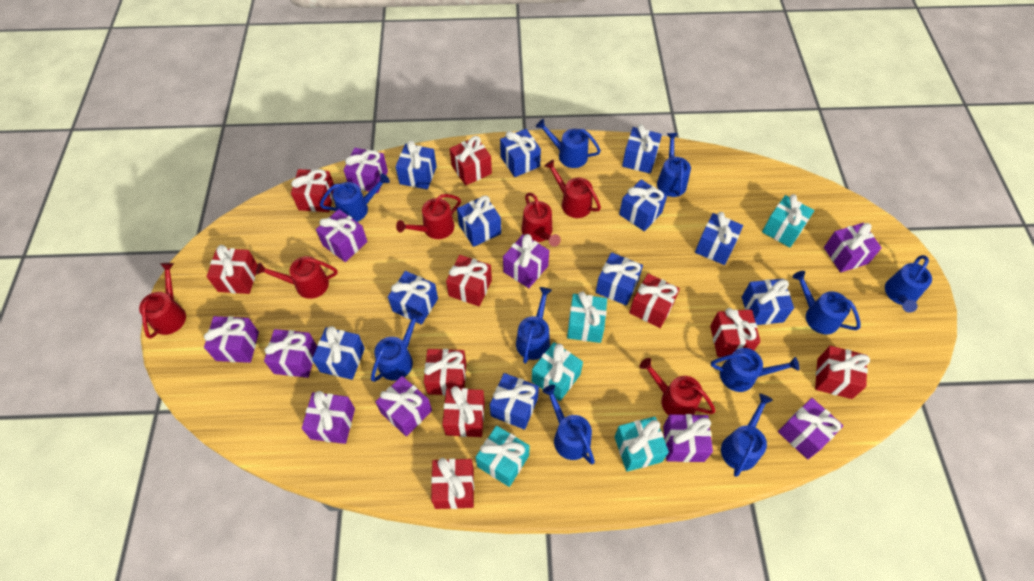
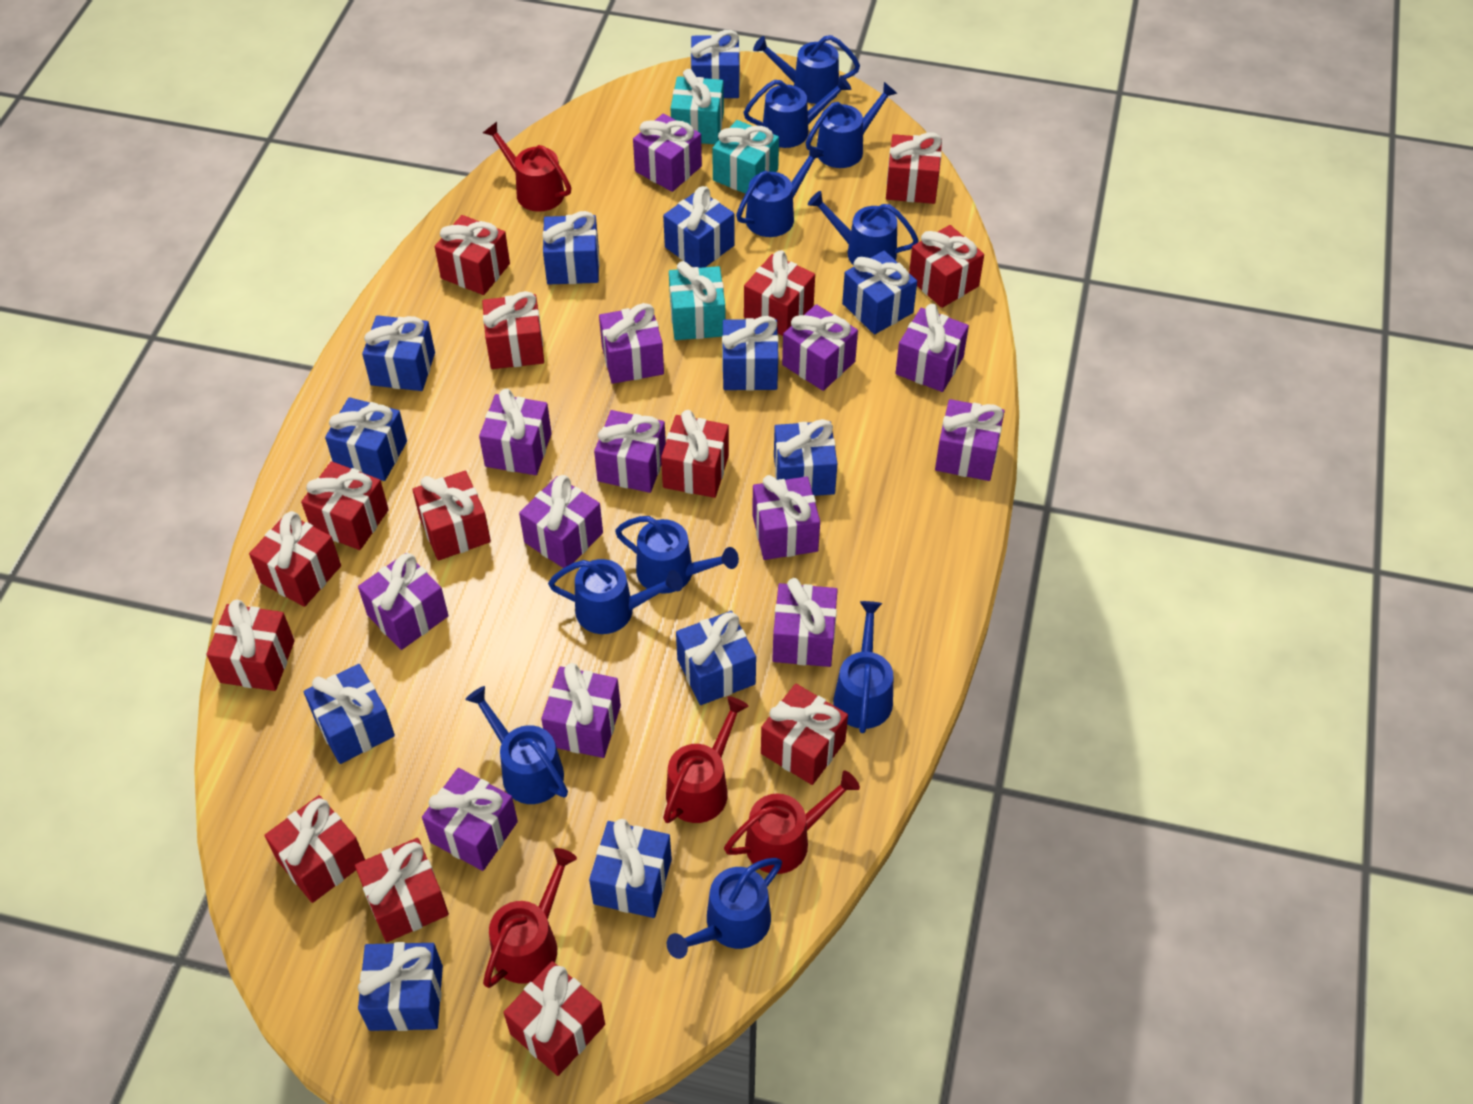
blue gift: 11 -> 12
purple gift: 10 -> 13
red gift: 10 -> 14
red watering can: 6 -> 4
turquoise gift: 5 -> 3

